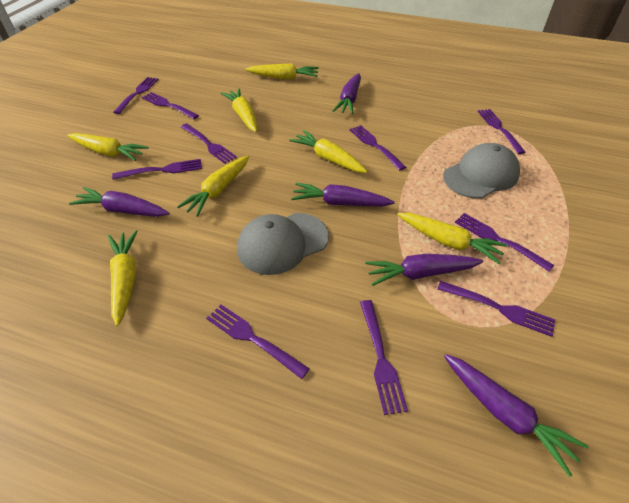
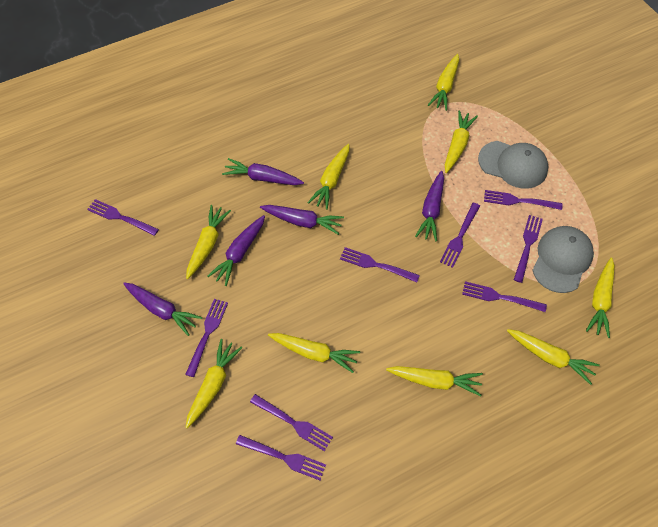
purple fork: 10 -> 9
yellow carrot: 7 -> 9

